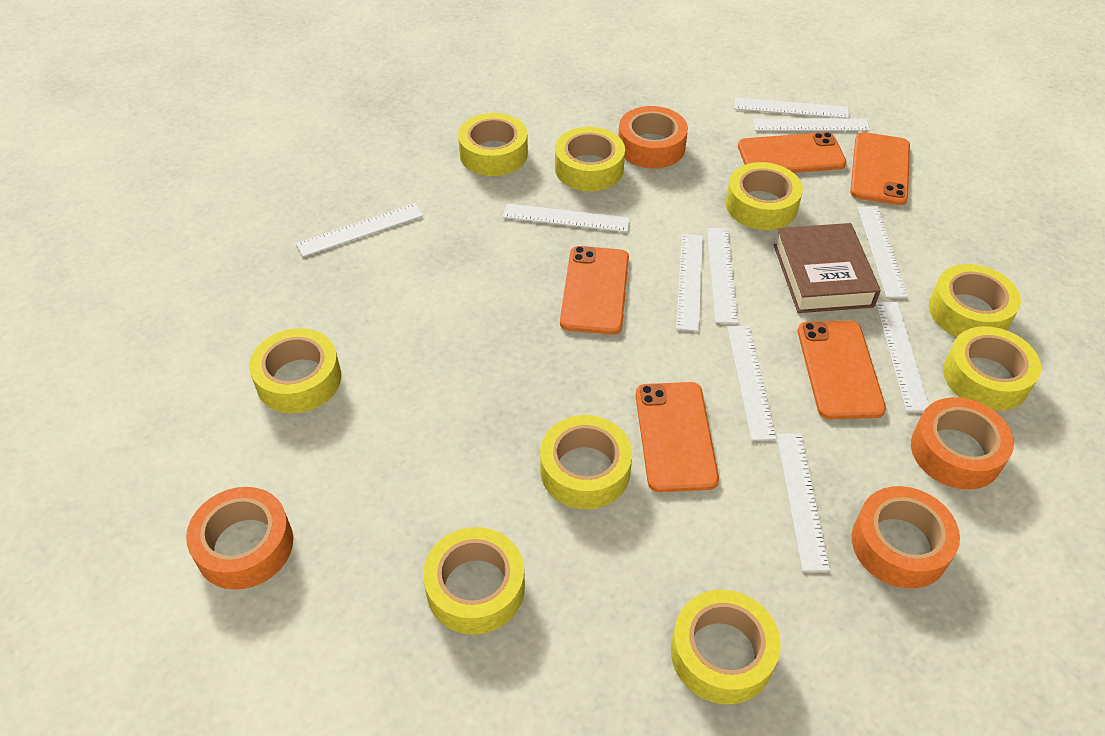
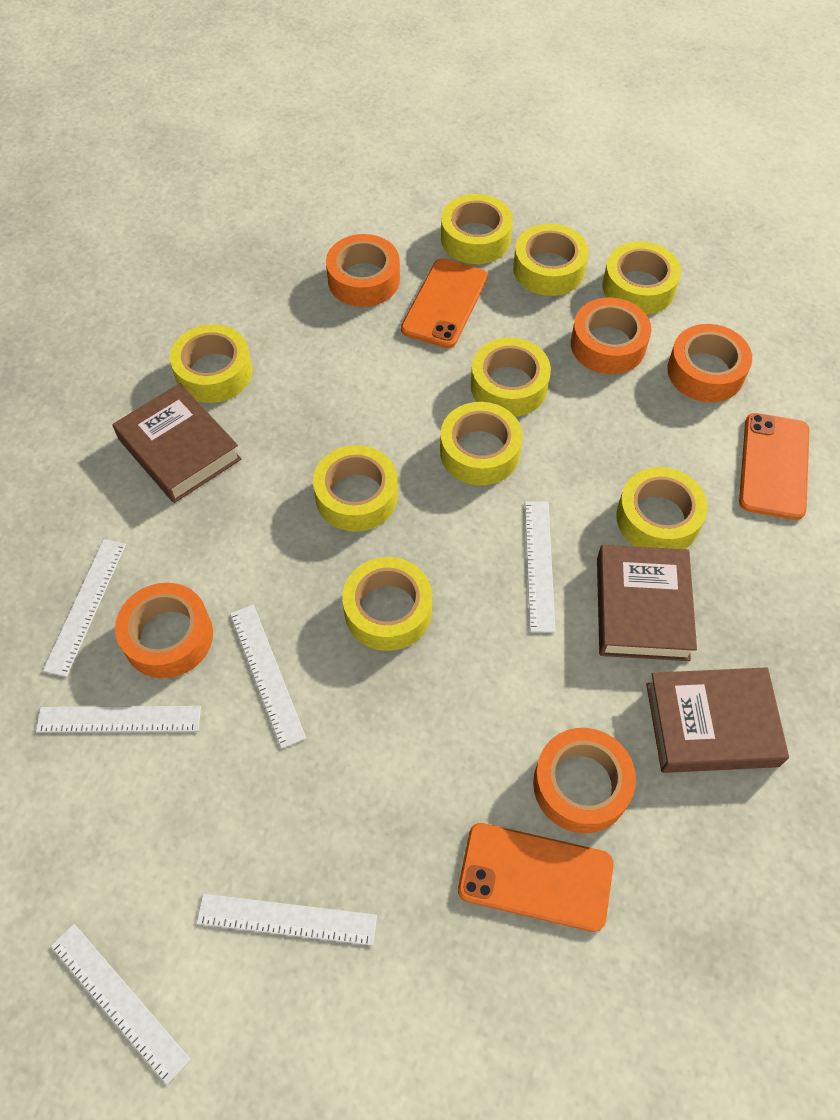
brown book: 1 -> 3
orange phone: 5 -> 3
orange tape: 4 -> 5
white ruler: 10 -> 6

